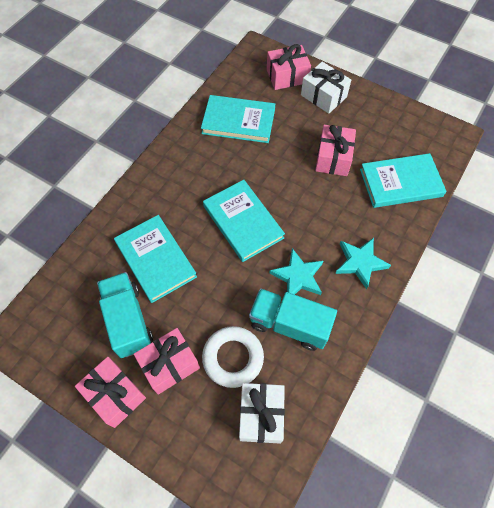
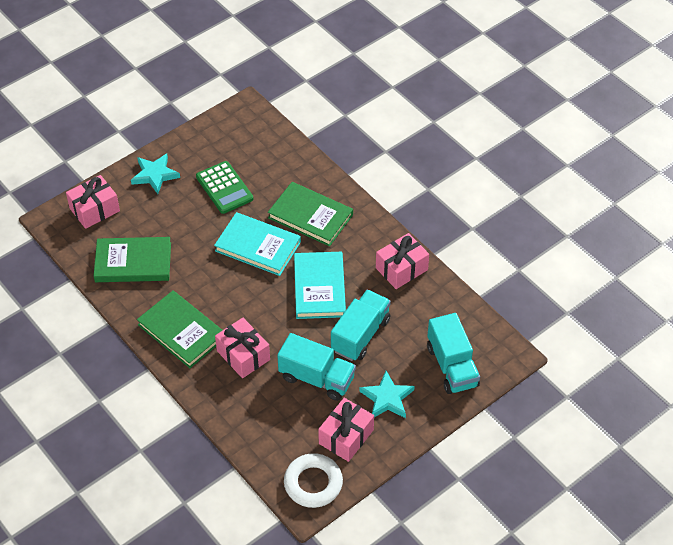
green book: 0 -> 3
green calculator: 0 -> 1
turquoise book: 4 -> 2
turquoise truck: 2 -> 3
white gift: 2 -> 0

